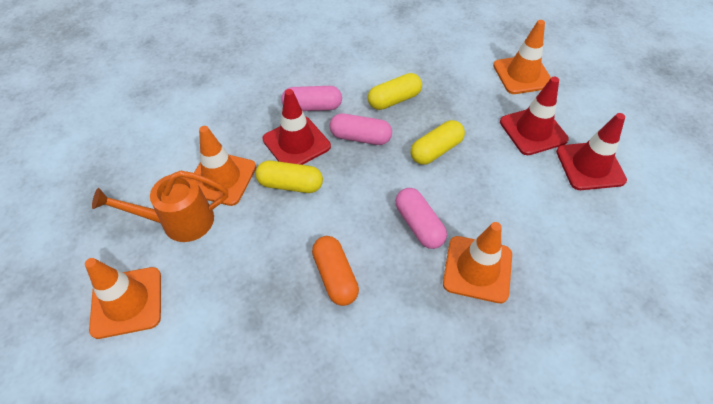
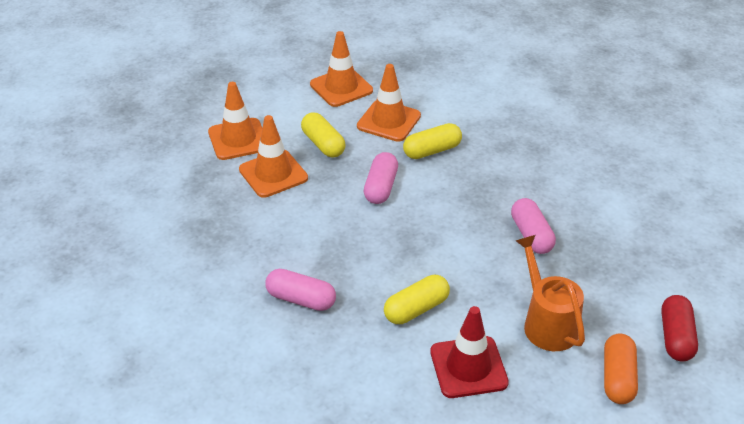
red capsule: 0 -> 1
red traffic cone: 3 -> 1

